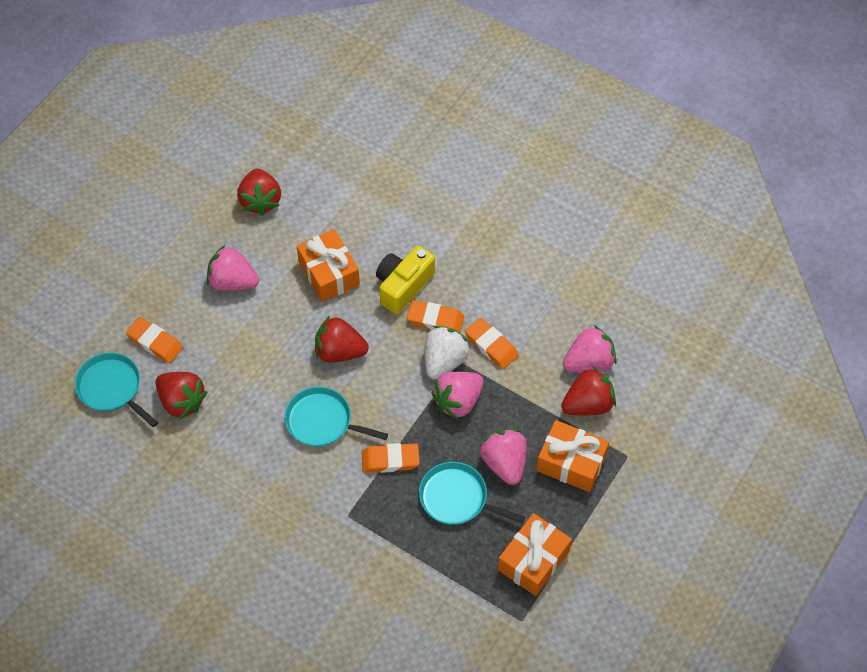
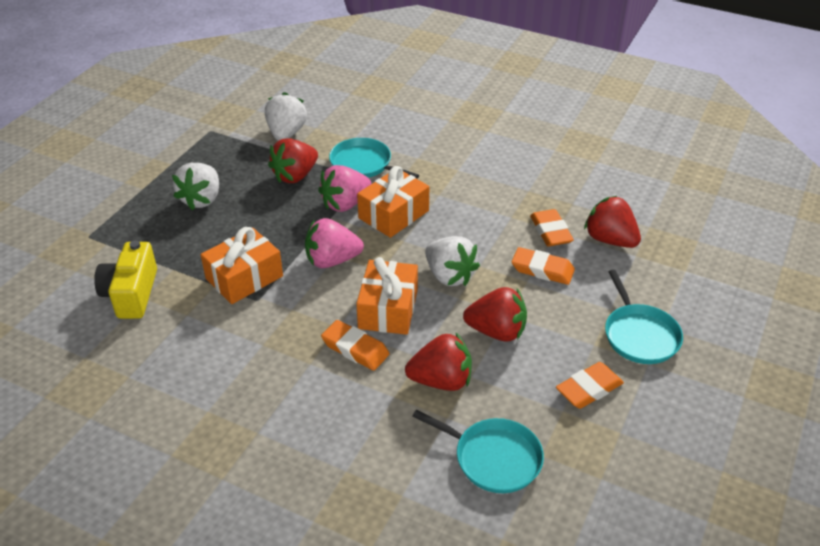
pink strawberry: 4 -> 2
white strawberry: 1 -> 3

